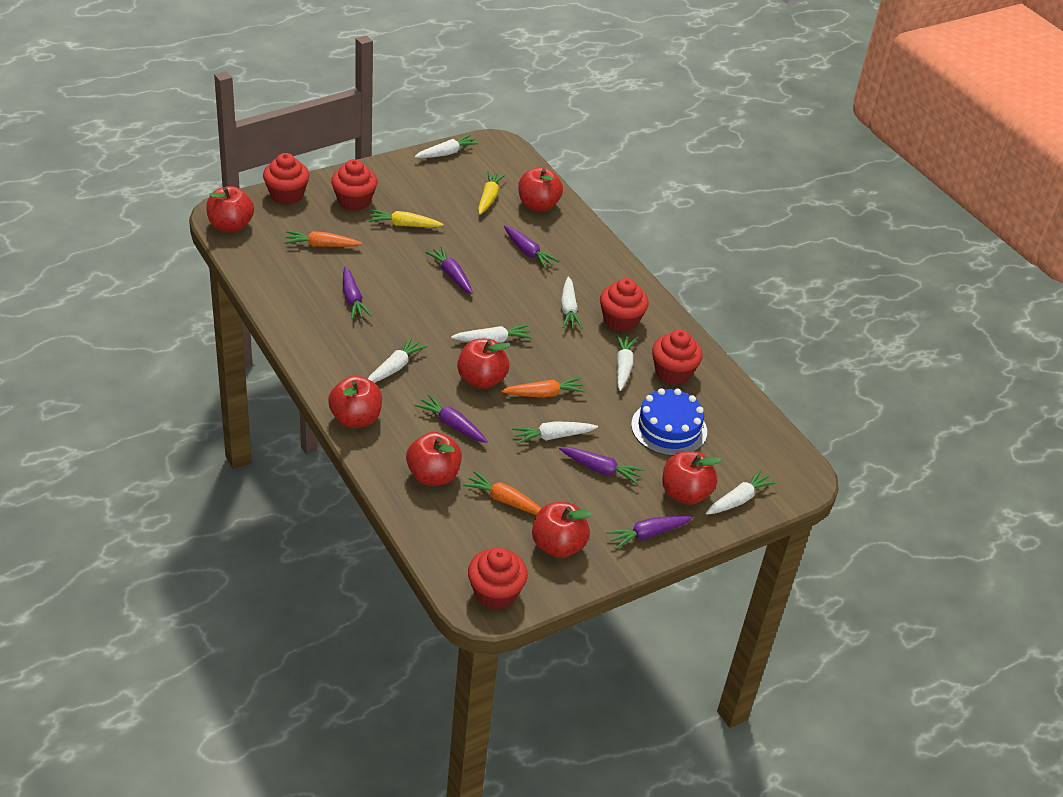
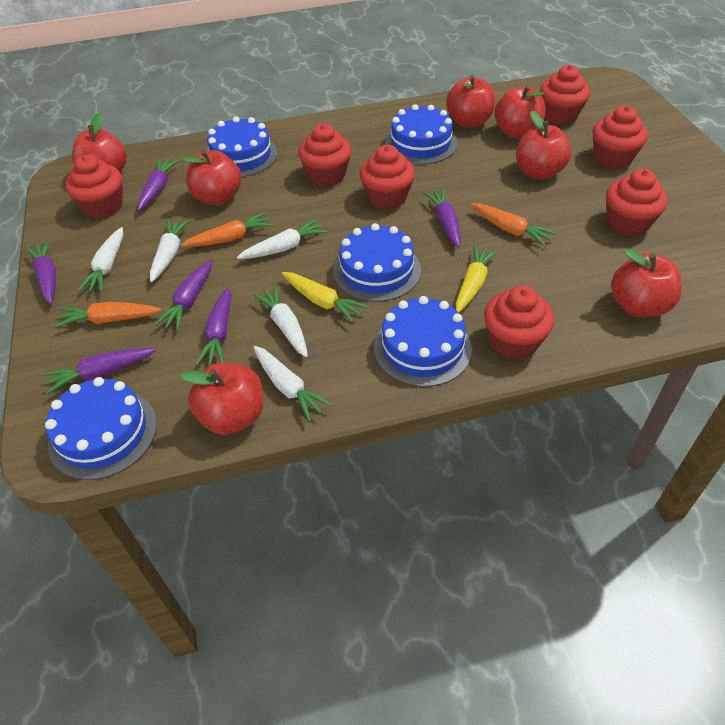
blue cake: 1 -> 5
red cupcake: 5 -> 7
white carrot: 7 -> 5

